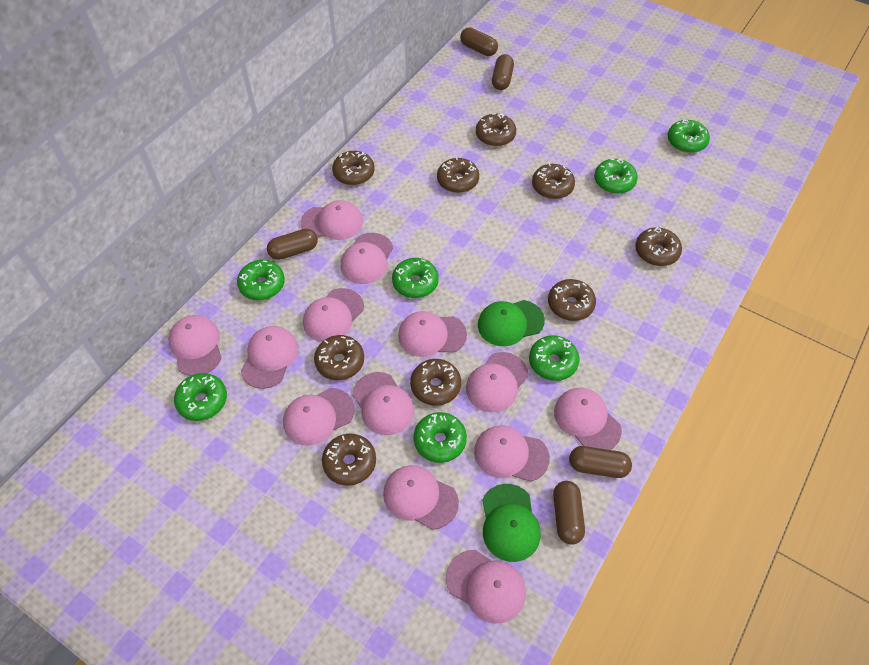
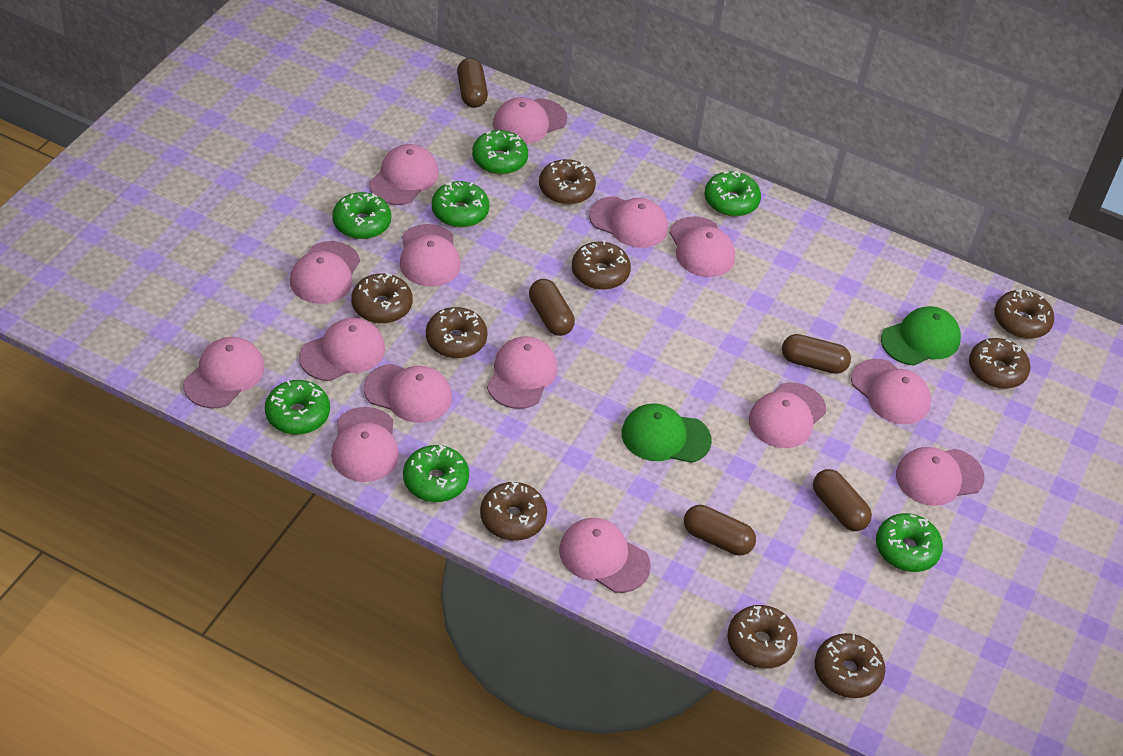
pink cap: 13 -> 15

